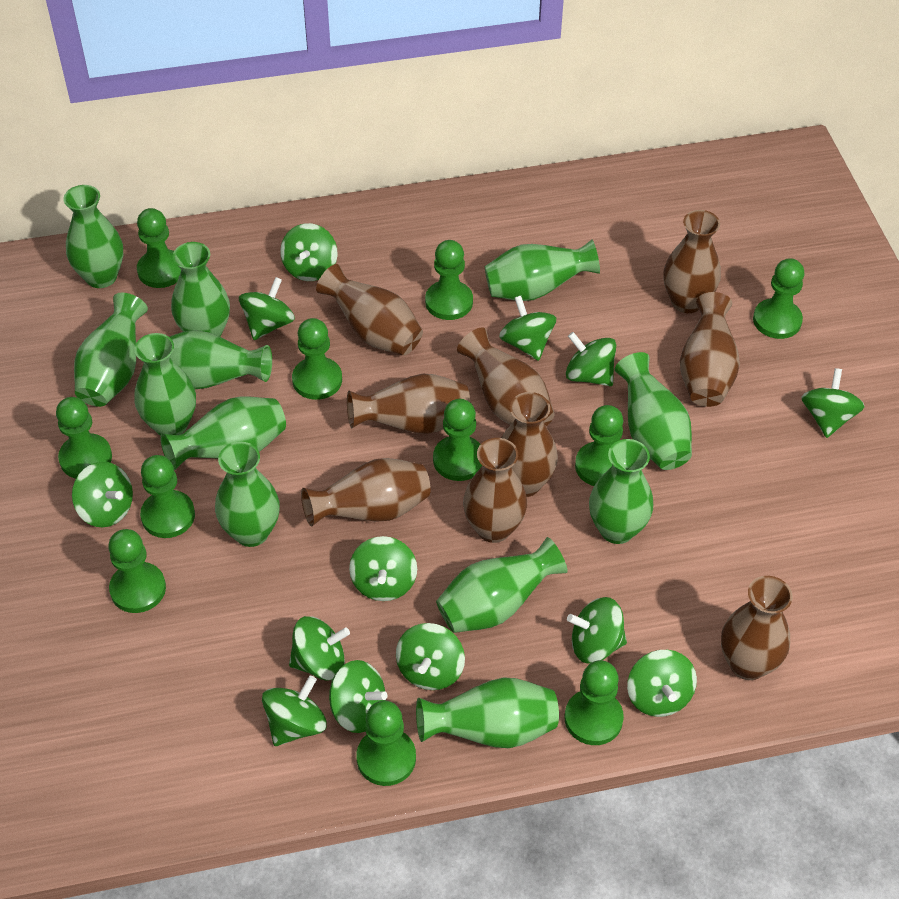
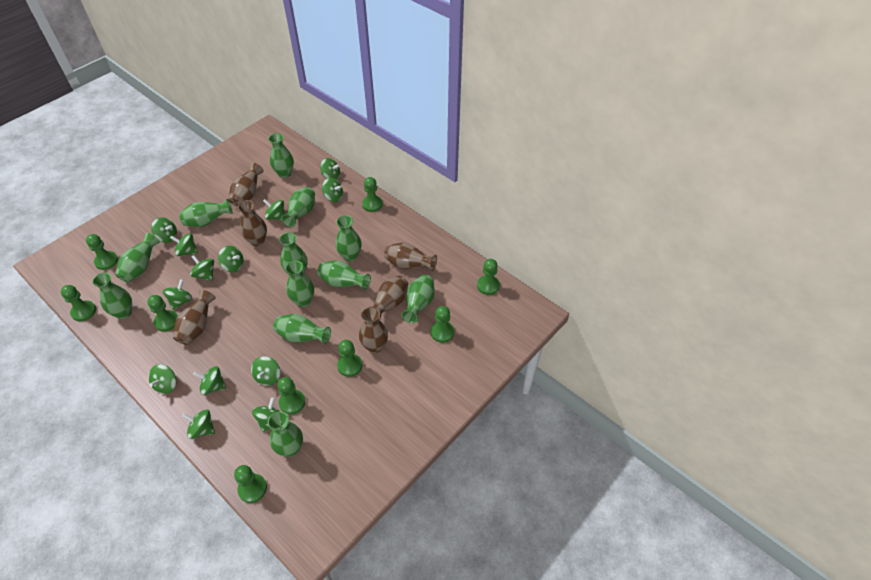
brown vase: 9 -> 6
green pawn: 11 -> 9

